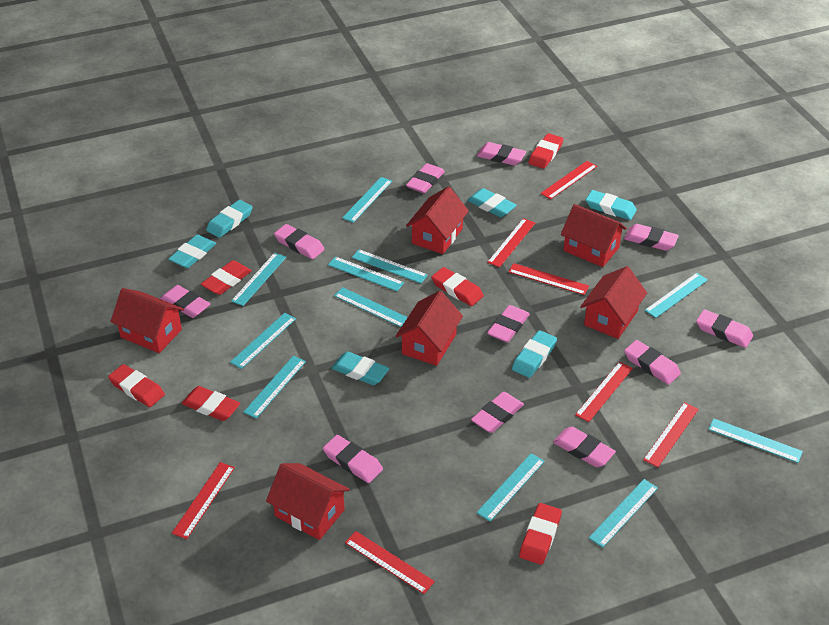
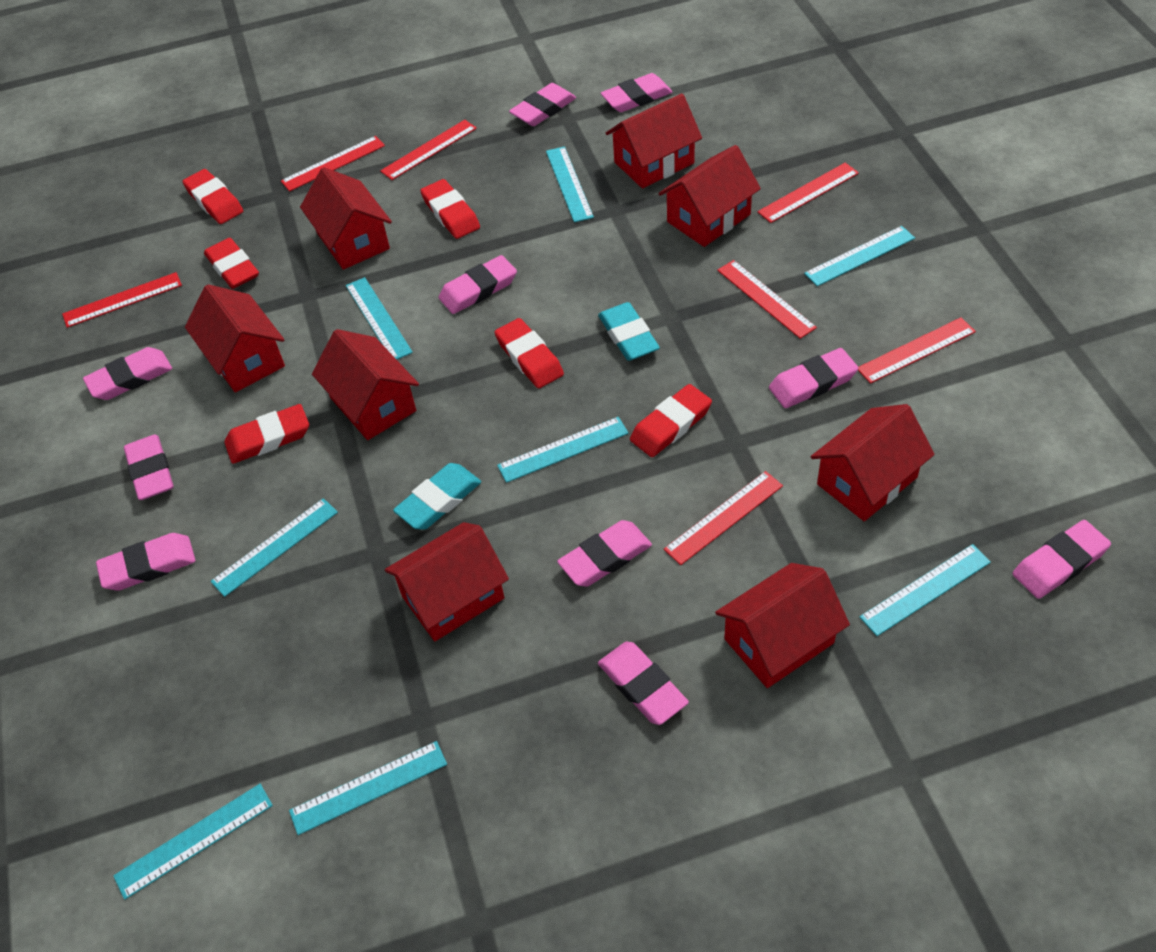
pink eraser: 11 -> 10
red house: 6 -> 8
turquoise eraser: 6 -> 2
turquoise ruler: 11 -> 8

